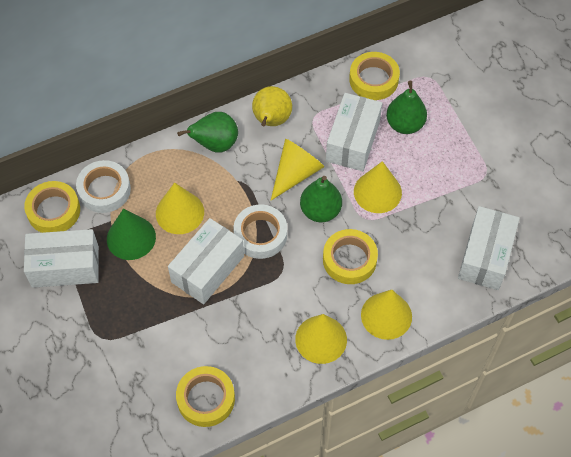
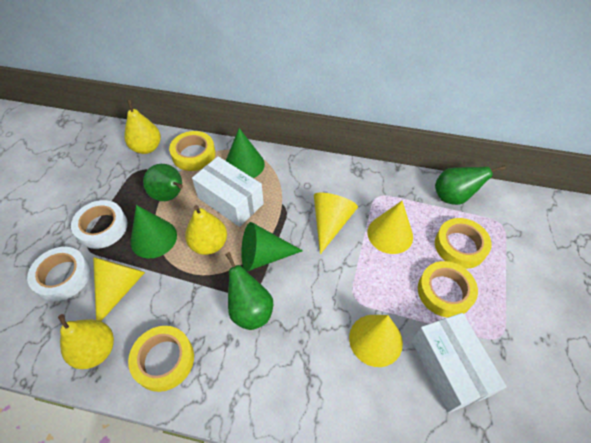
green cone: 1 -> 3
white box: 4 -> 2
yellow cone: 5 -> 4
yellow pear: 1 -> 3

